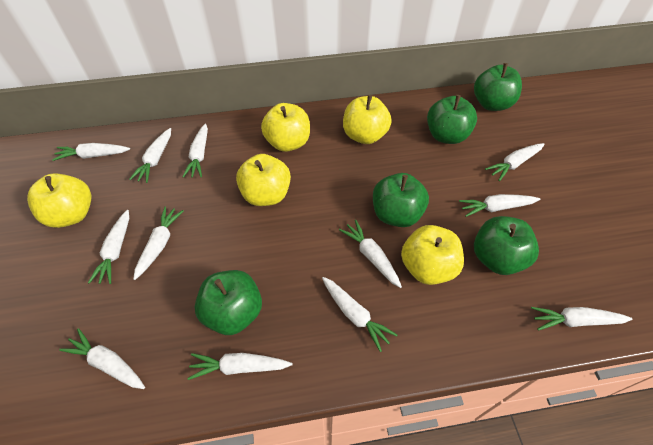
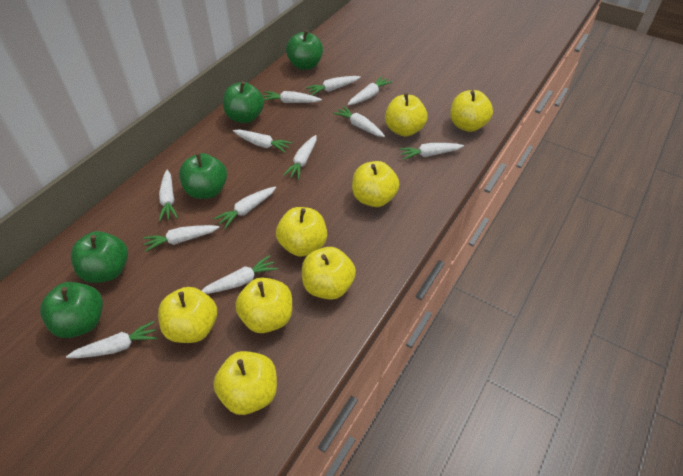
yellow apple: 5 -> 8

